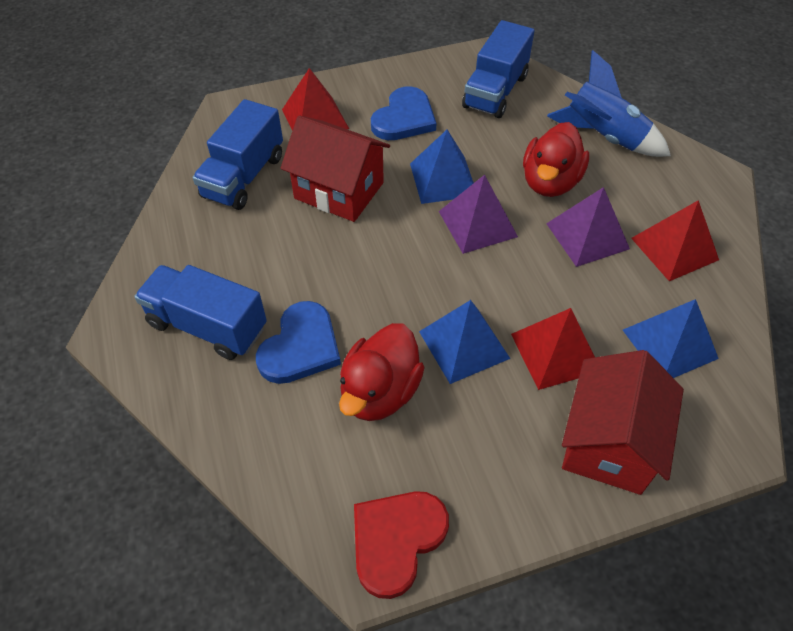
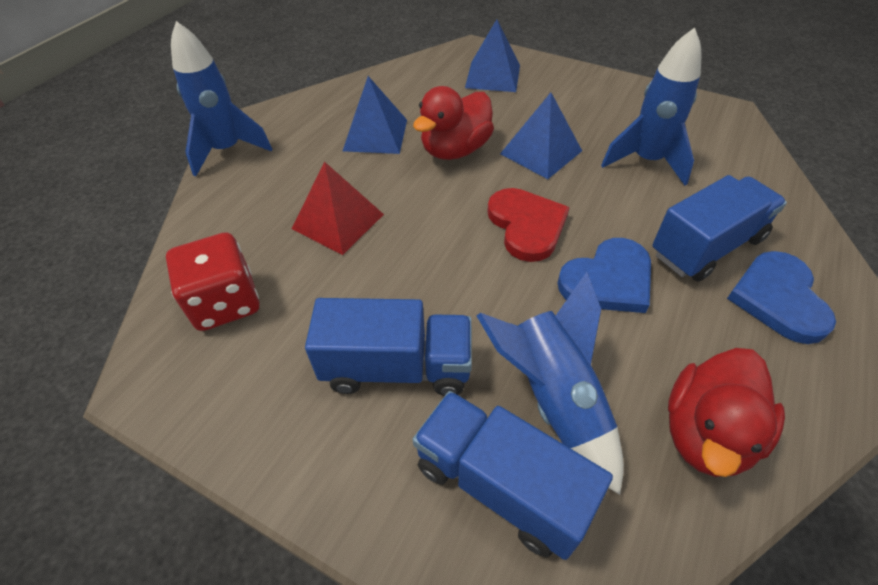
blue rocket: 1 -> 3
purple pyramid: 2 -> 0
red dice: 0 -> 1
red house: 2 -> 0
red pyramid: 3 -> 1

